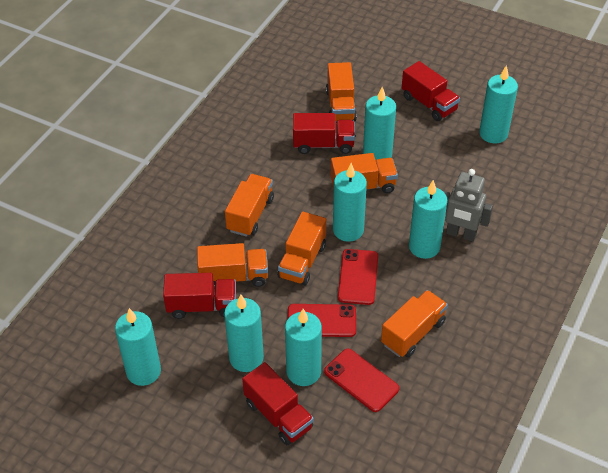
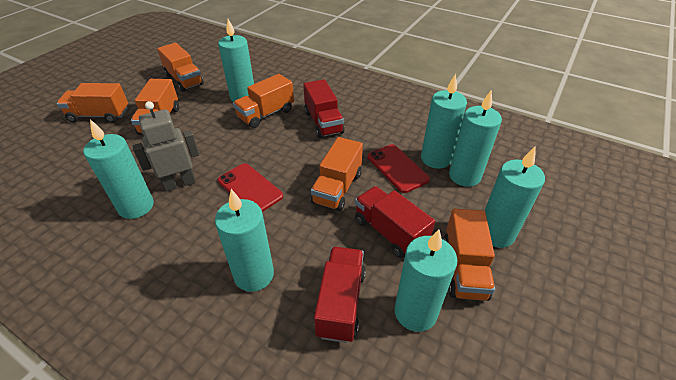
red phone: 3 -> 2
red truck: 4 -> 3

